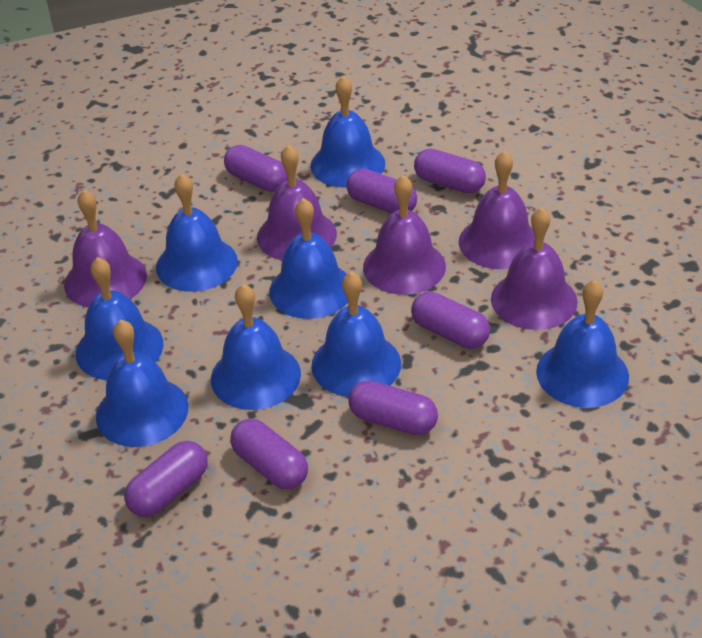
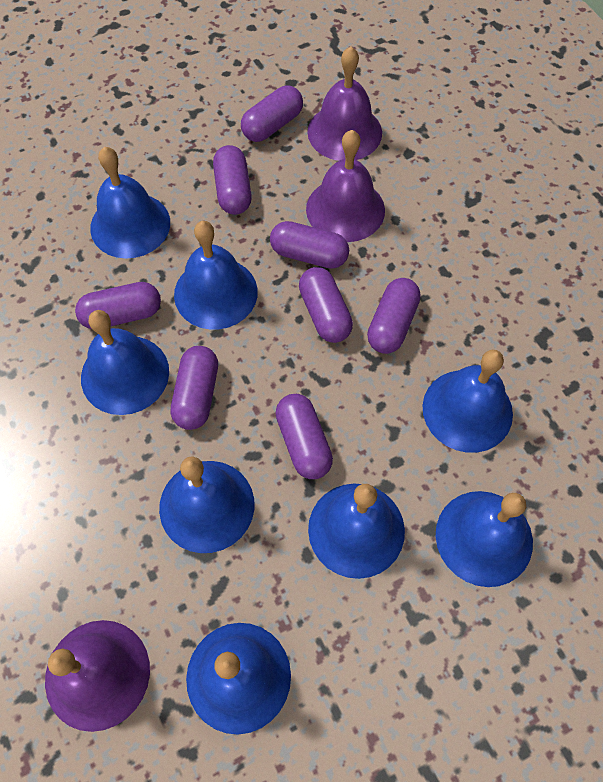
purple bell: 5 -> 3
purple capsule: 7 -> 8

